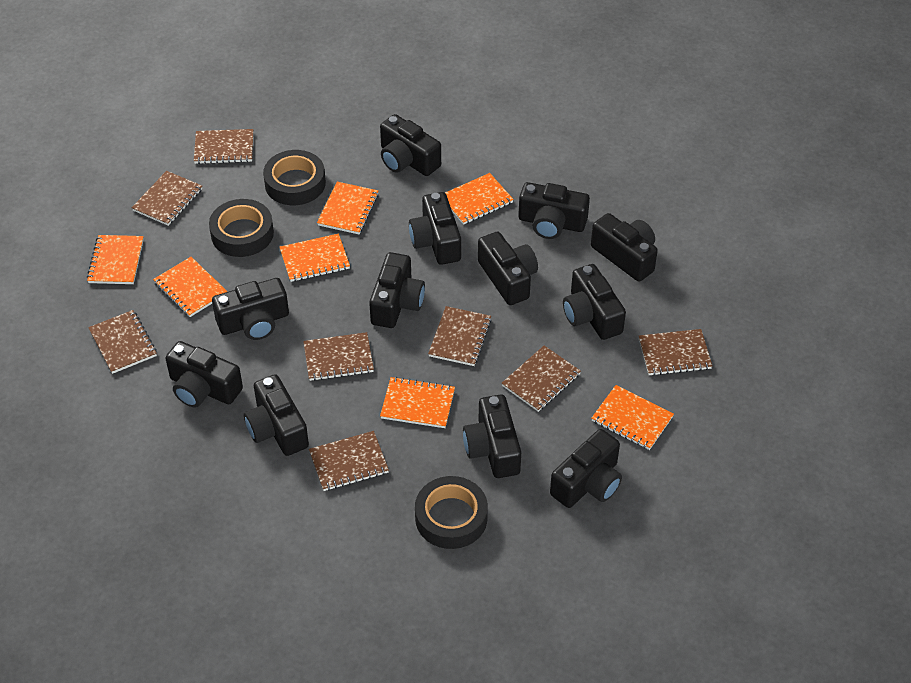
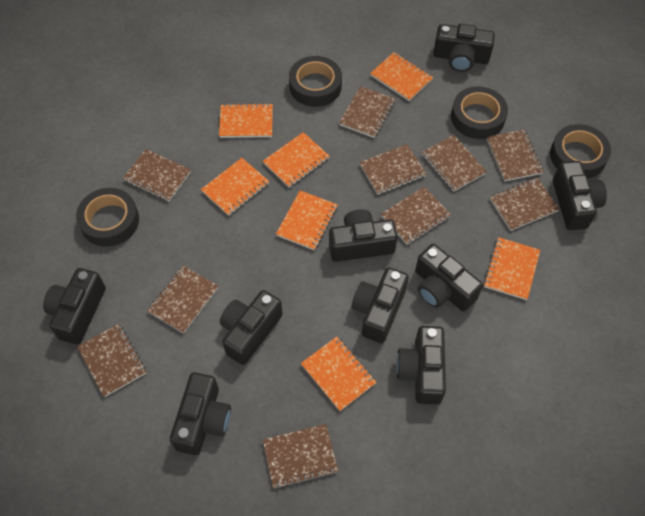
black camera: 12 -> 9
black tape: 3 -> 4
brown notebook: 8 -> 10

